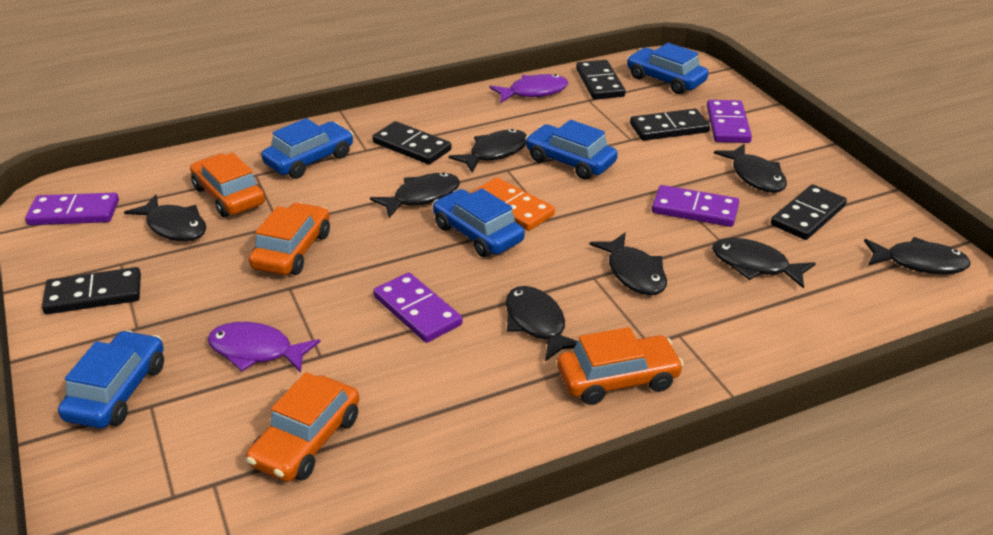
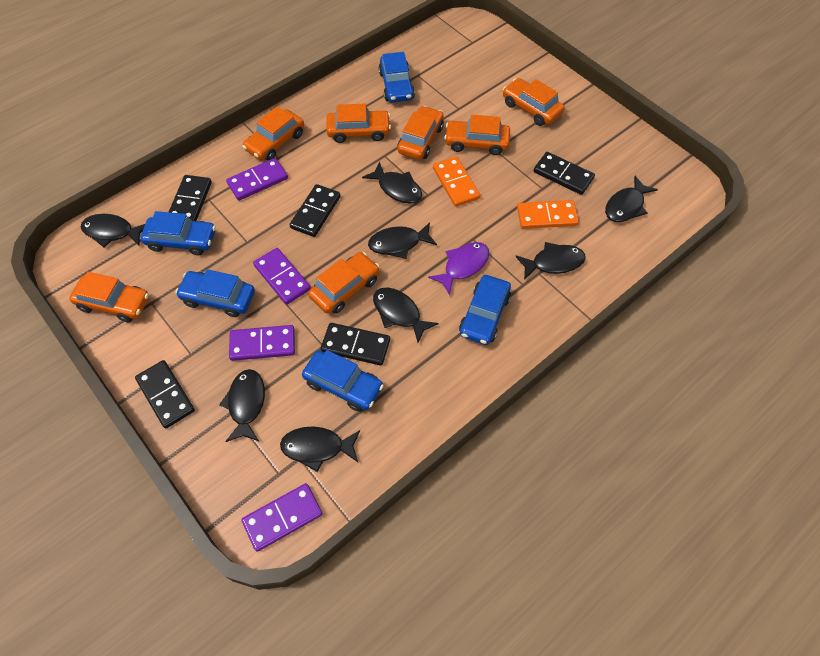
orange car: 4 -> 7
orange domino: 1 -> 2
purple fish: 2 -> 1

